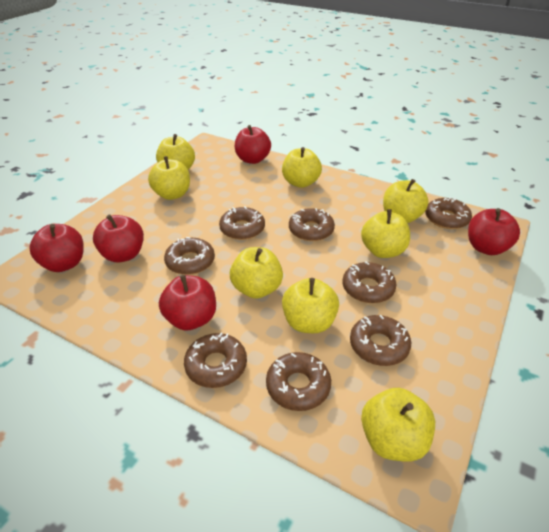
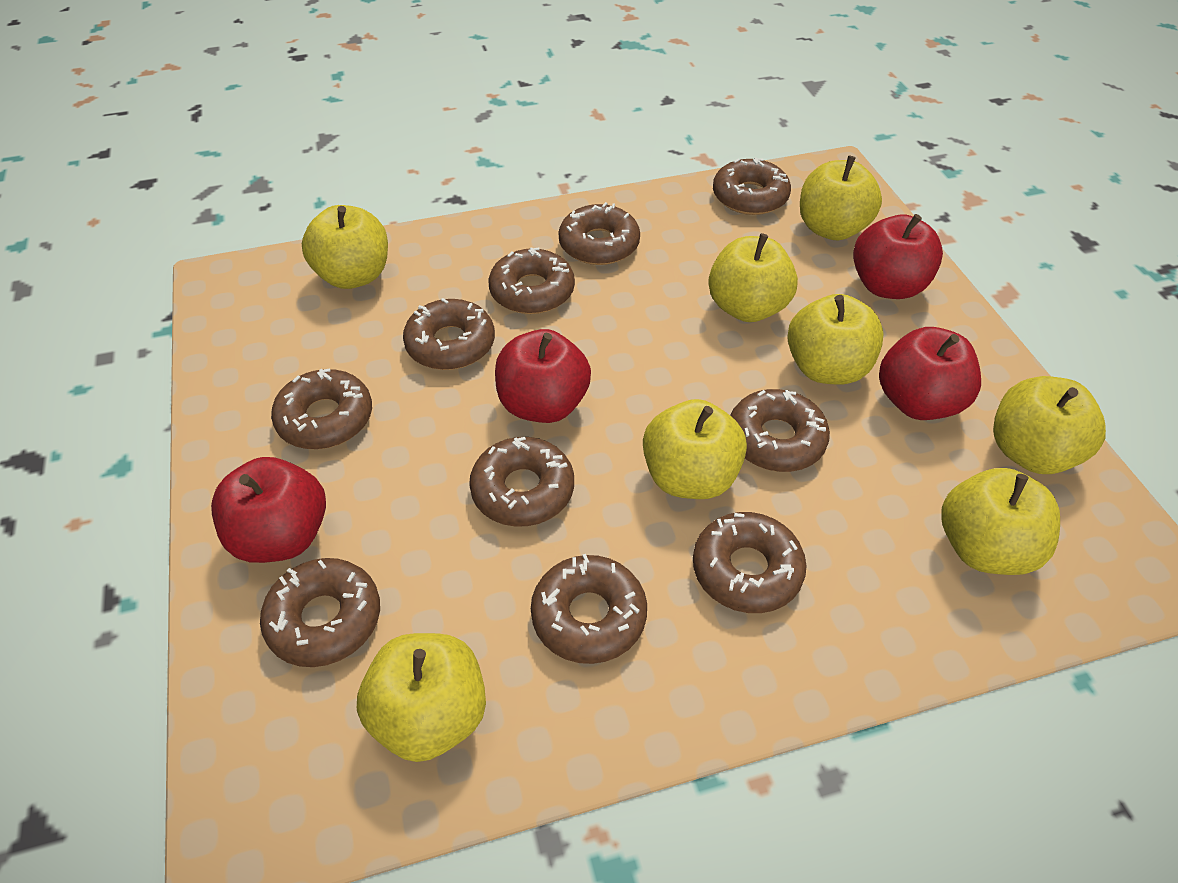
brown donut: 8 -> 10
red apple: 5 -> 4

